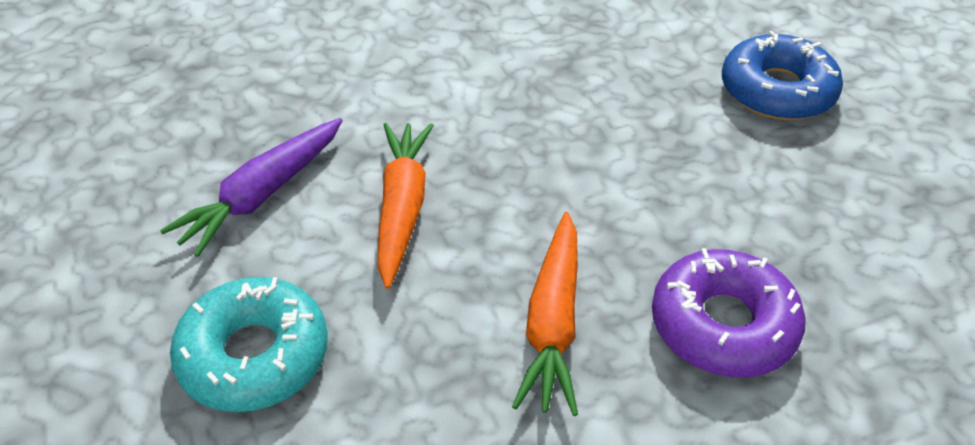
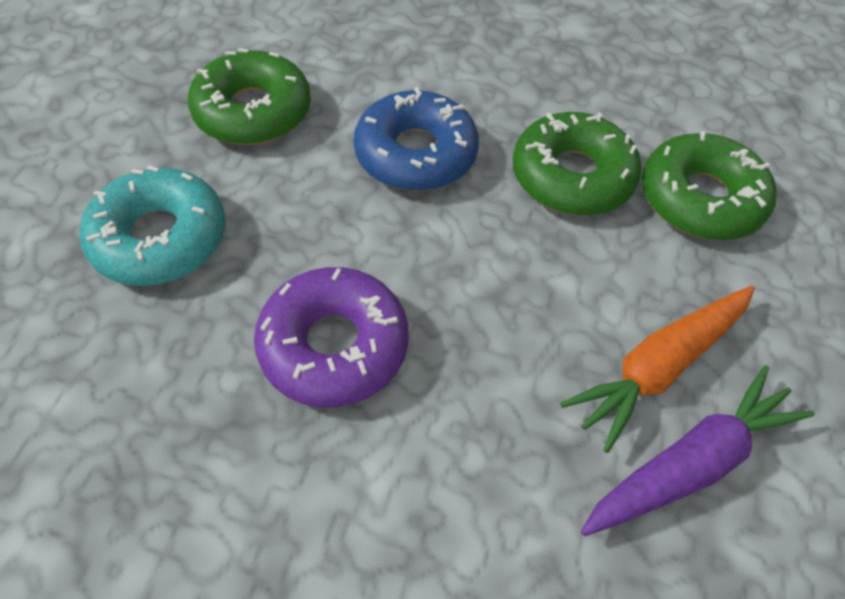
green donut: 0 -> 3
orange carrot: 2 -> 1

